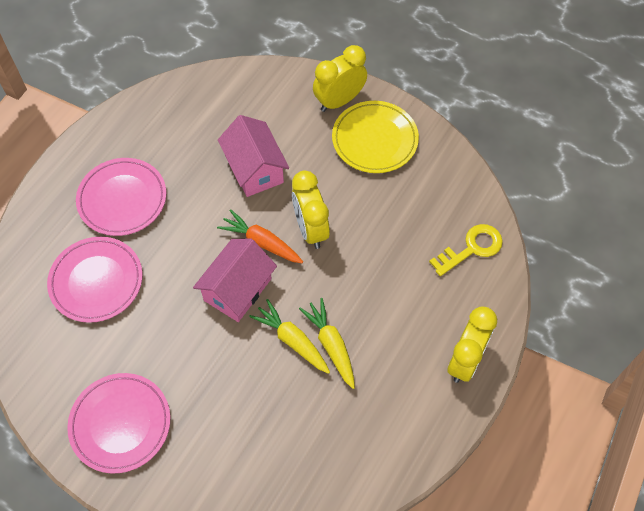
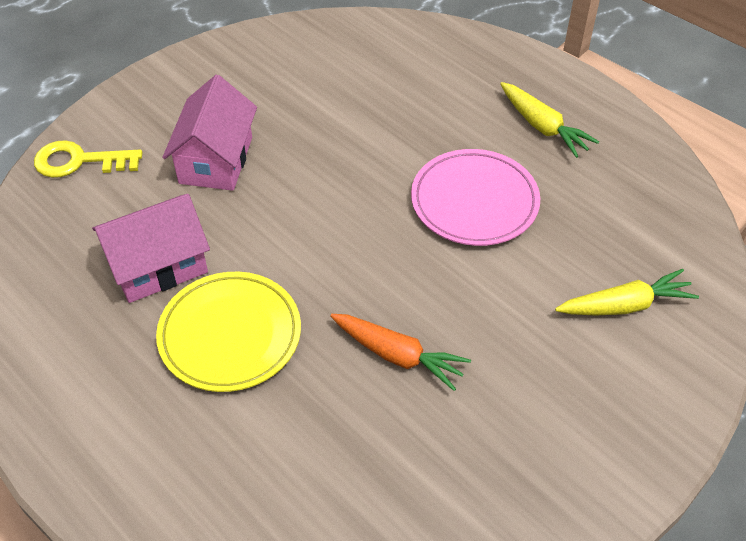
pink plate: 3 -> 1
yellow clock: 3 -> 0

